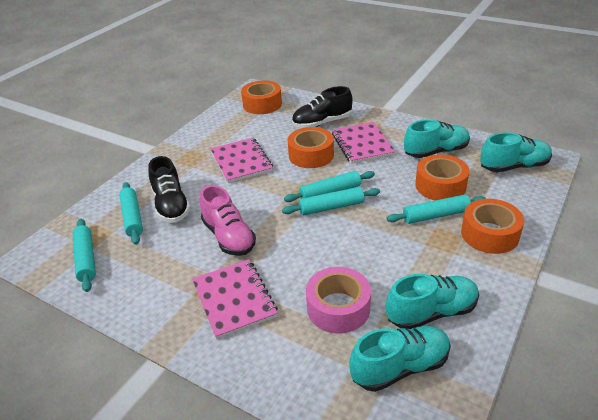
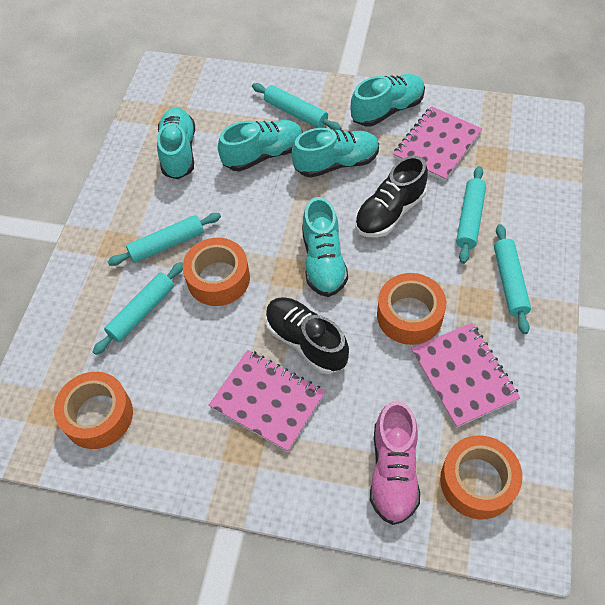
pink tape: 1 -> 0
turquoise shoe: 4 -> 5

